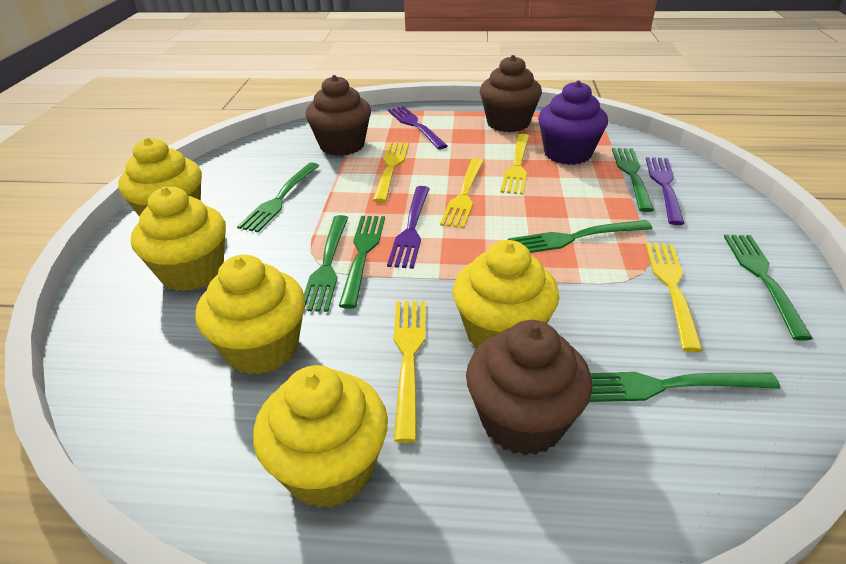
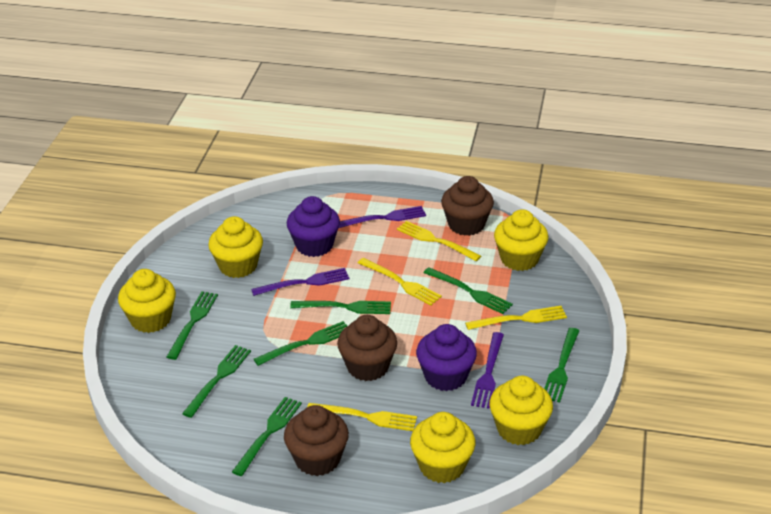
purple cupcake: 1 -> 2
yellow fork: 5 -> 4

